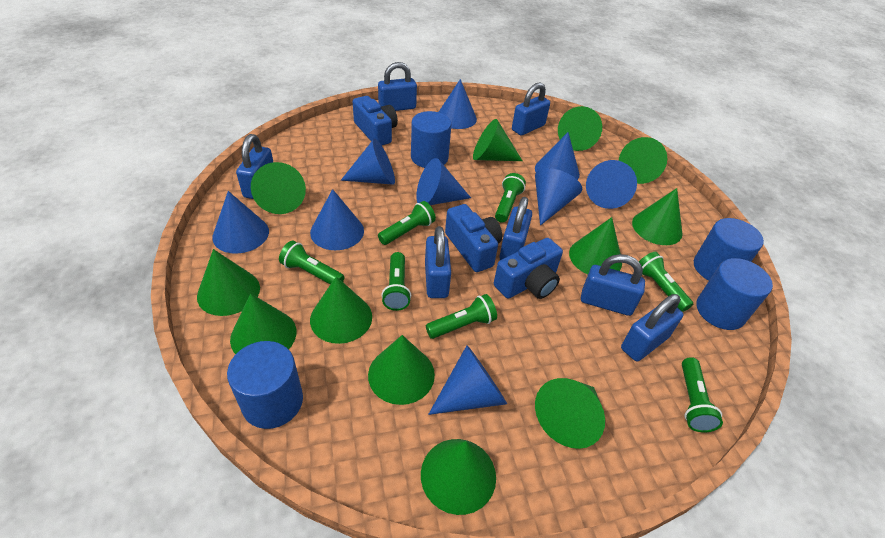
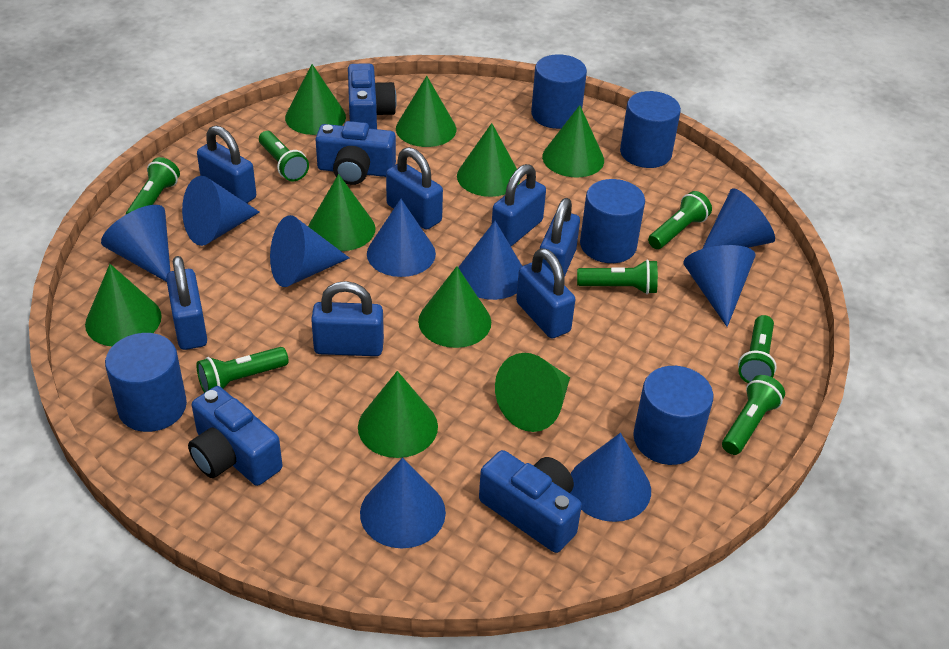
blue camera: 3 -> 4
blue cylinder: 4 -> 5
green cone: 12 -> 9

